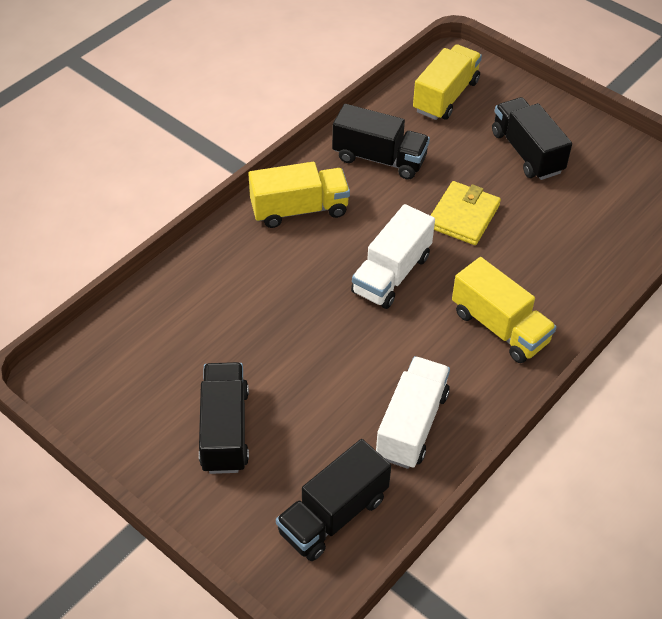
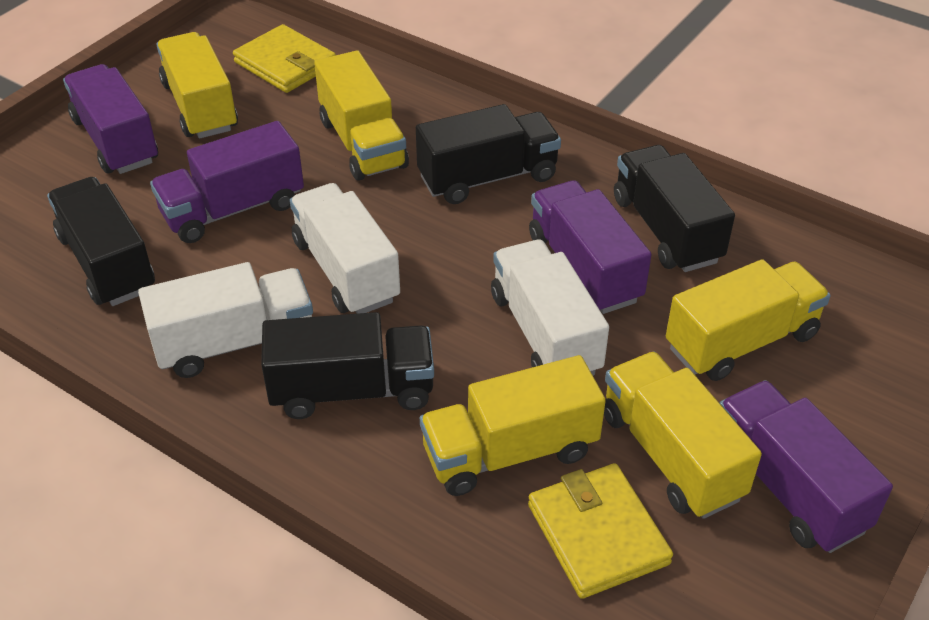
purple truck: 0 -> 4
white truck: 2 -> 3
yellow truck: 3 -> 5
yellow wallet: 1 -> 2

